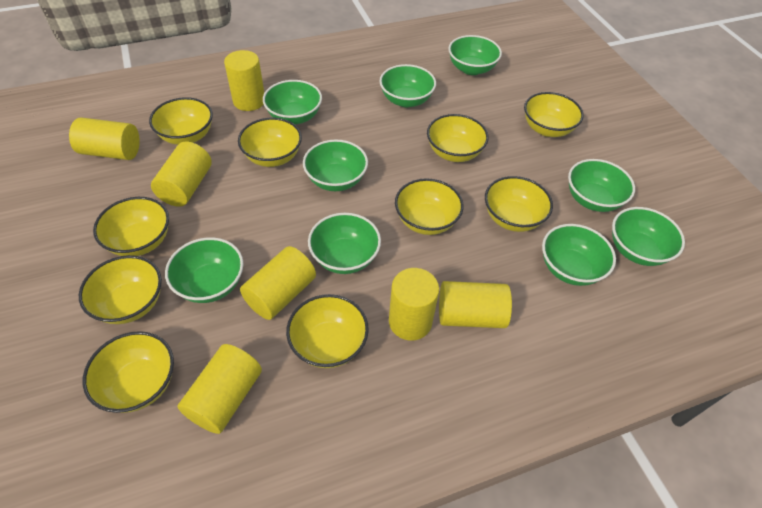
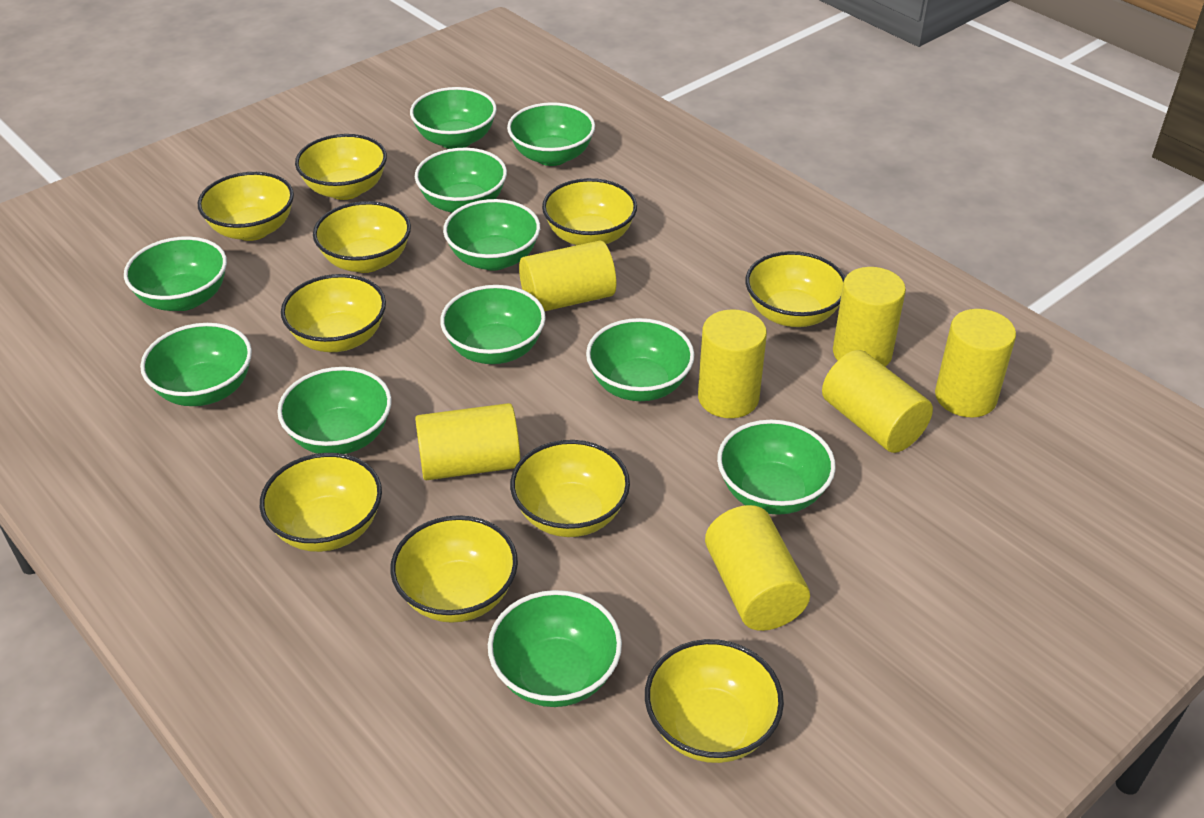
green bowl: 9 -> 11

